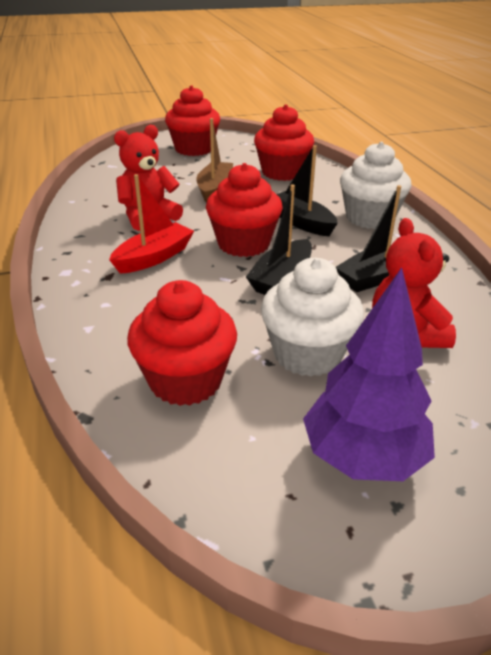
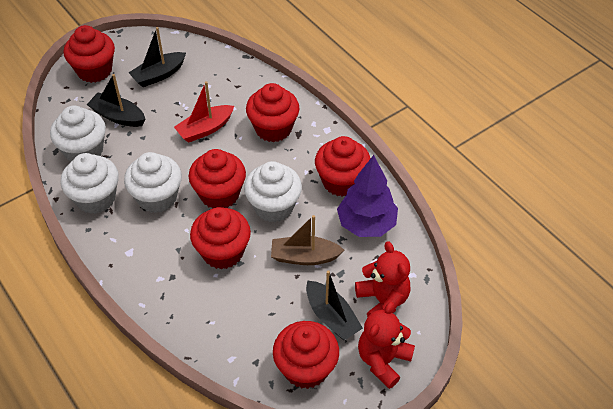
red cupcake: 4 -> 6
white cupcake: 2 -> 4

